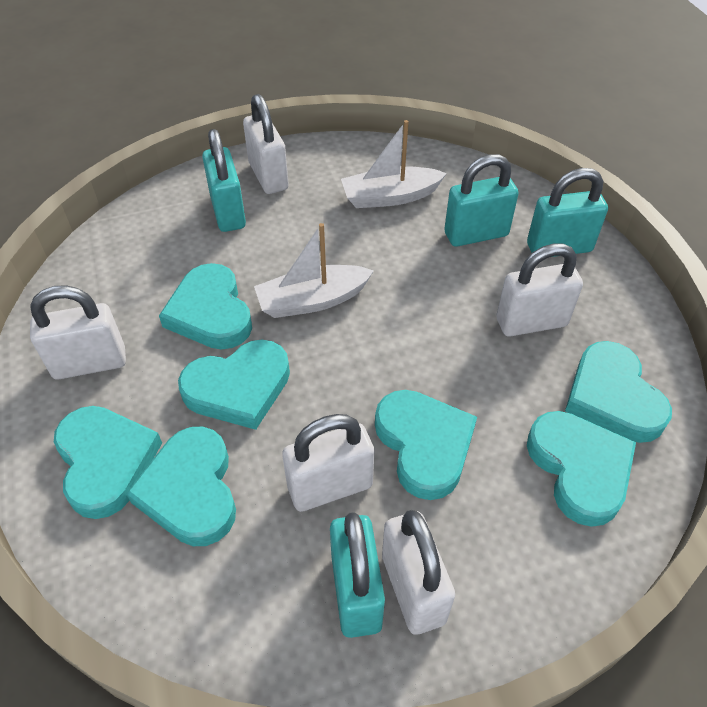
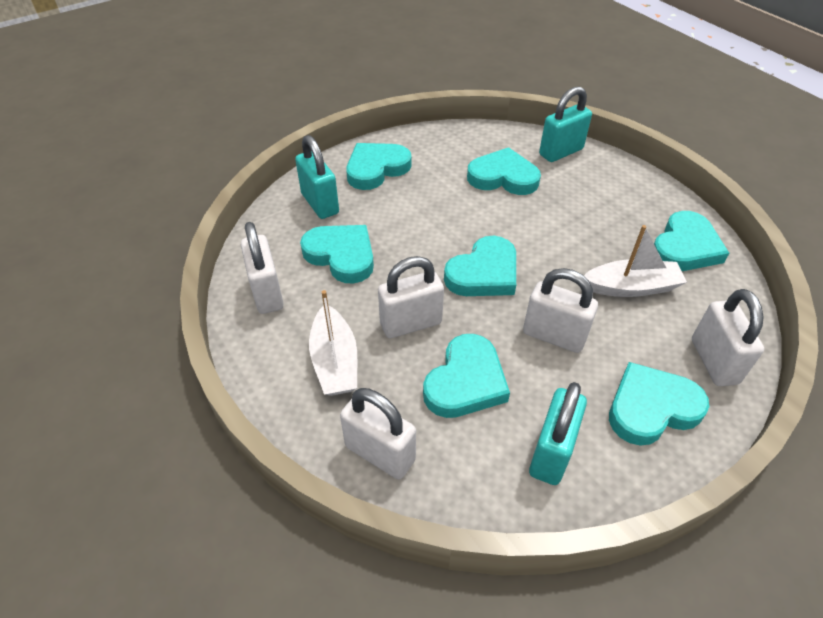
turquoise padlock: 4 -> 3

